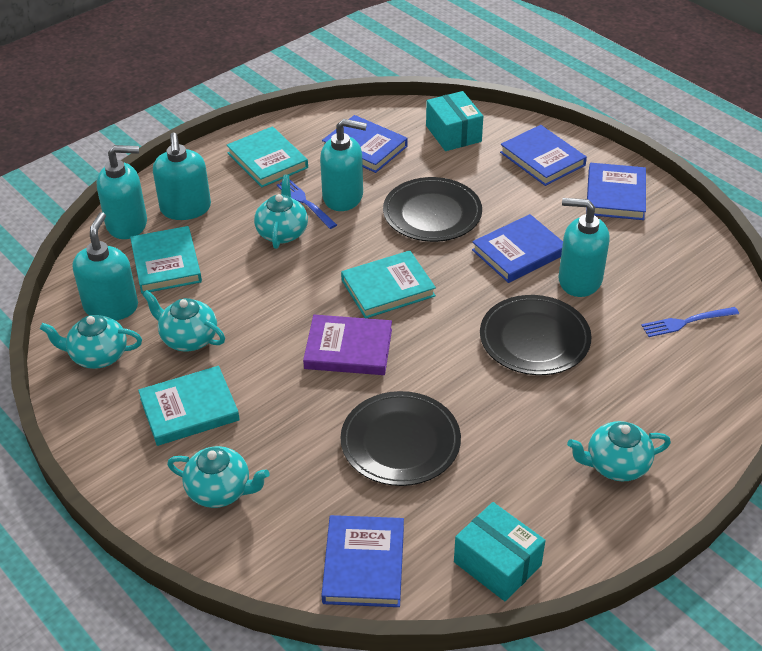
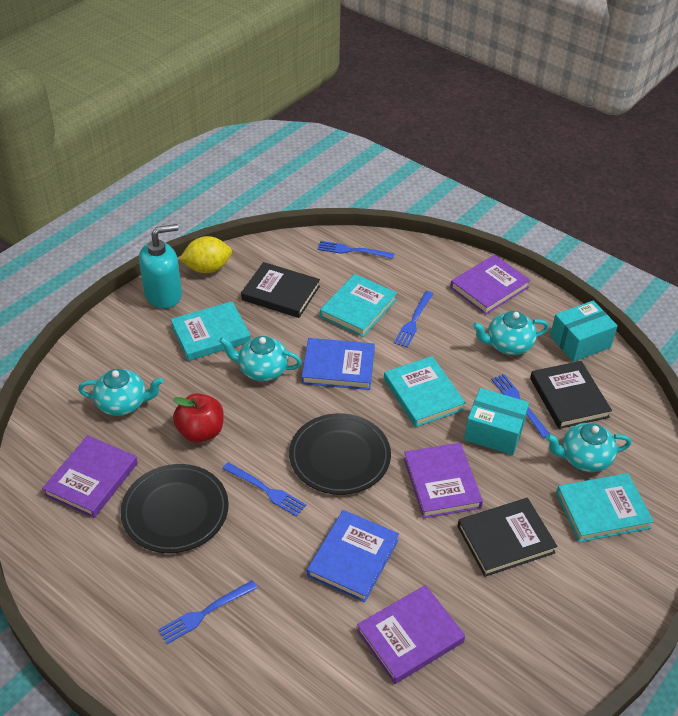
black book: 0 -> 3
black plate: 3 -> 2
blue book: 5 -> 2
blue fork: 2 -> 5
purple book: 1 -> 4
red apple: 0 -> 1
turquoise soap dispenser: 5 -> 1
turquoise teapot: 5 -> 4
yellow lemon: 0 -> 1

